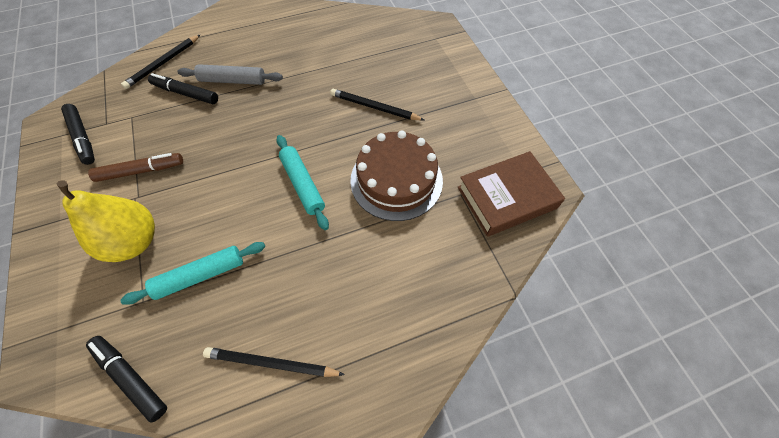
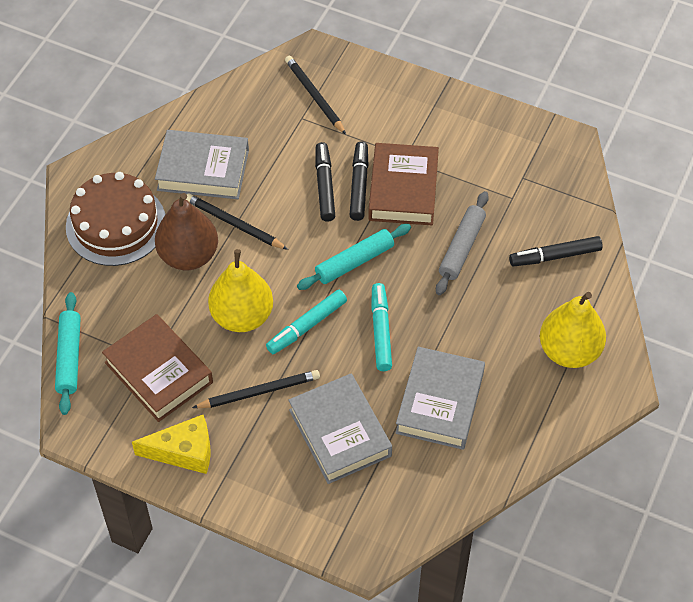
brown book: 1 -> 2
brown marker: 1 -> 0
brown pear: 0 -> 1
grey book: 0 -> 3
turquoise marker: 0 -> 2
yellow cheese: 0 -> 1
yellow pear: 1 -> 2

